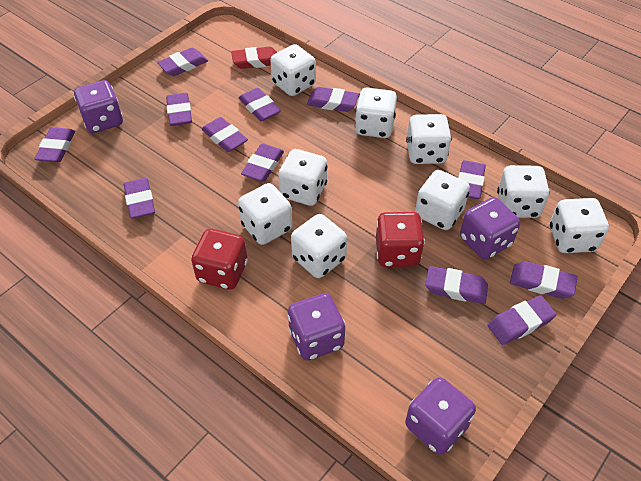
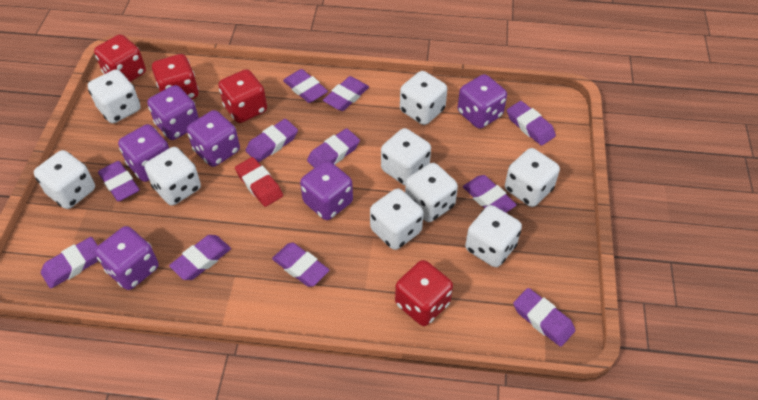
purple dice: 4 -> 6
purple eraser: 12 -> 11
red dice: 2 -> 4

